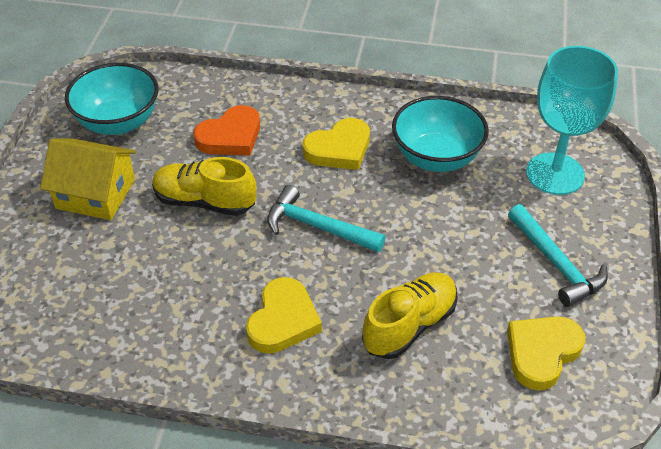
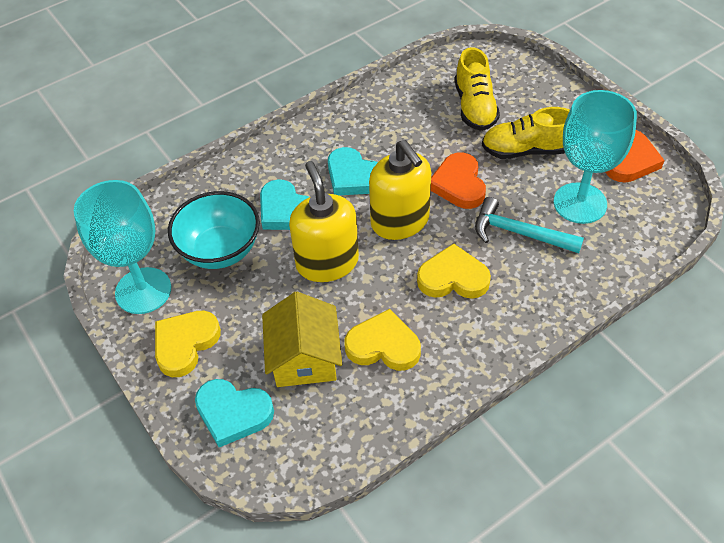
orange heart: 1 -> 2
turquoise bowl: 2 -> 1
turquoise goblet: 1 -> 2
turquoise hammer: 2 -> 1
turquoise heart: 0 -> 3
yellow soap dispenser: 0 -> 2

